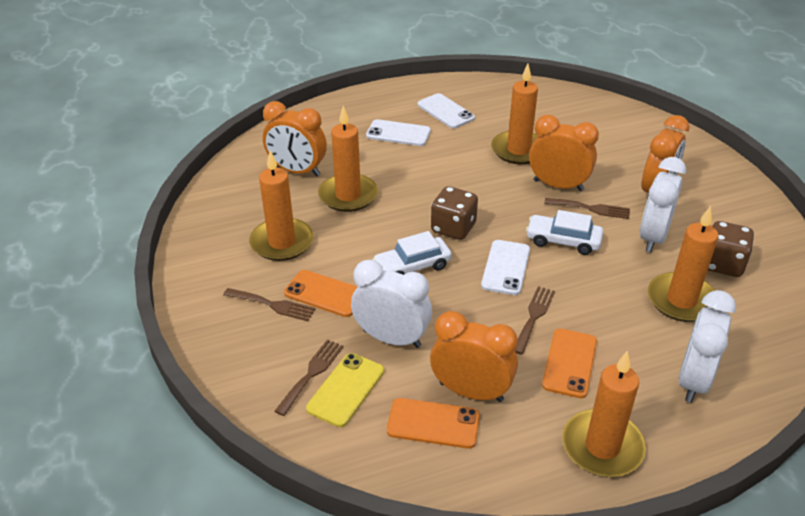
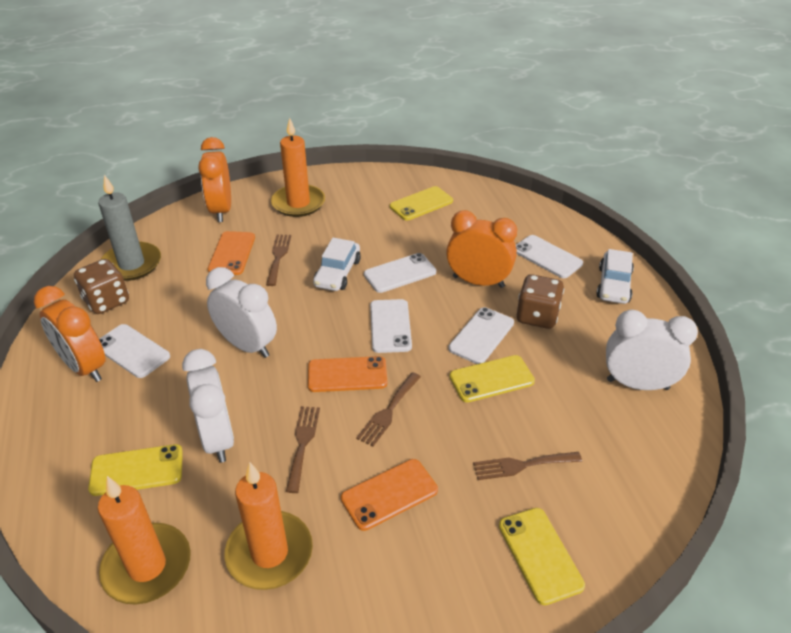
grey candle: 0 -> 1
orange candle: 5 -> 3
orange clock: 4 -> 3
white phone: 3 -> 5
yellow phone: 1 -> 4

